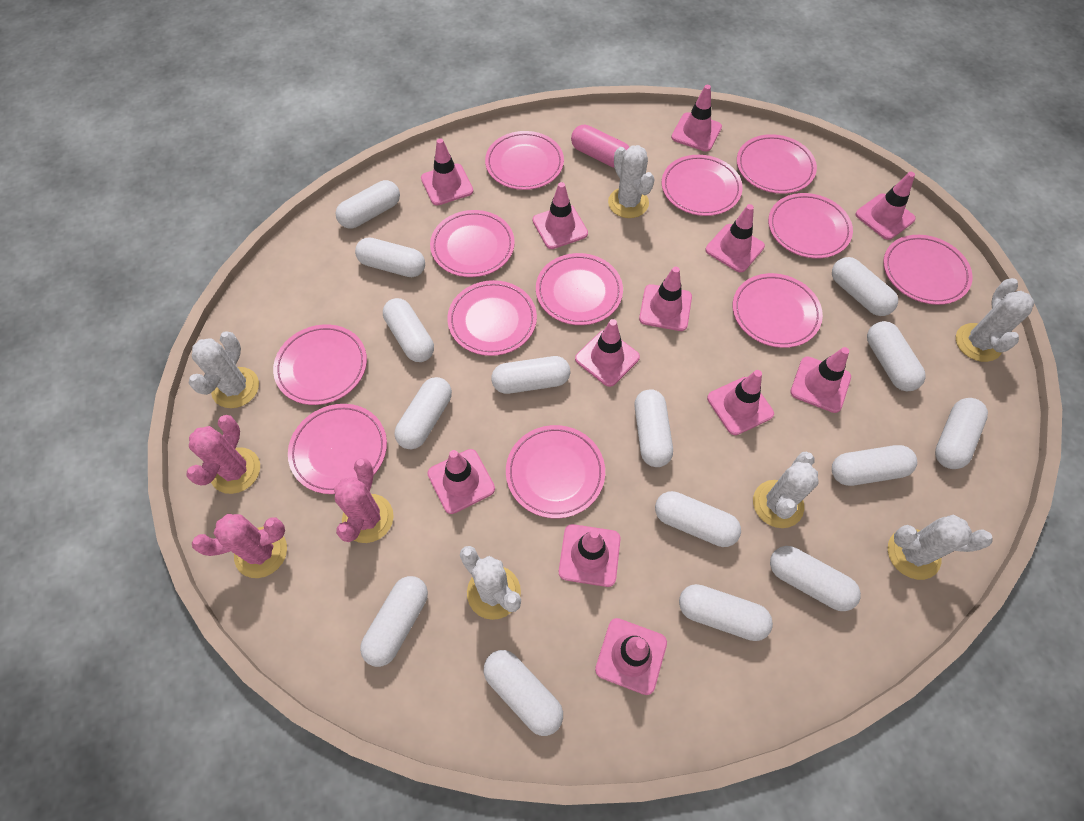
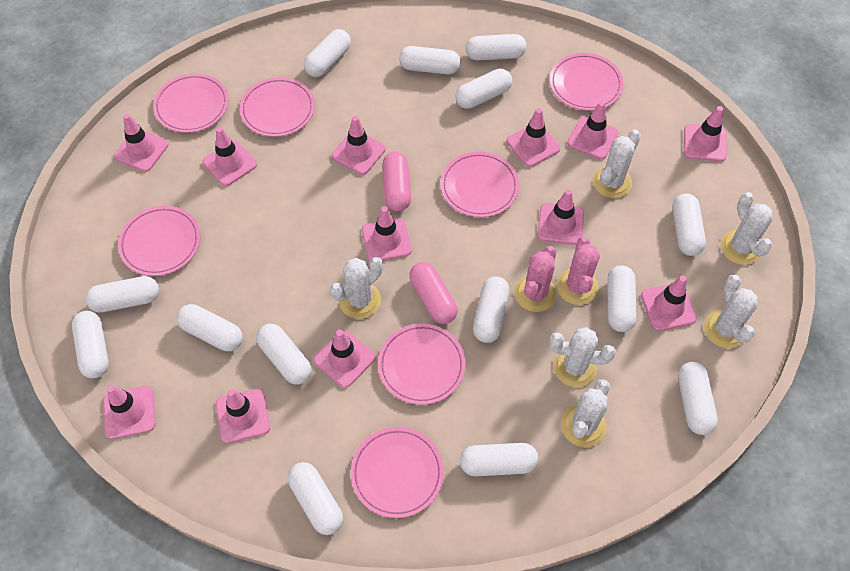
pink cactus: 3 -> 2
pink capsule: 1 -> 2
pink plate: 12 -> 7
white capsule: 15 -> 14

